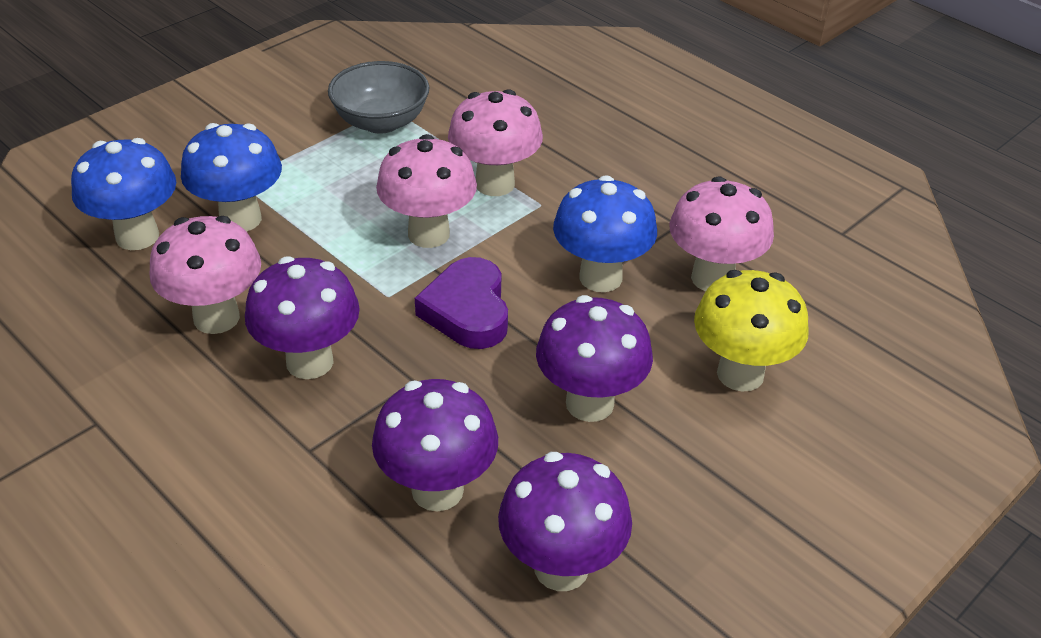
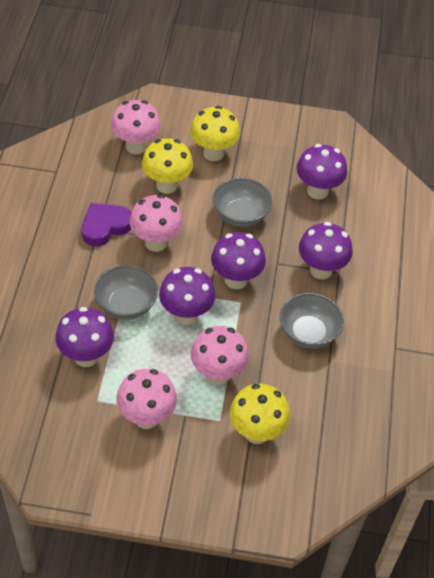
blue mushroom: 3 -> 0
grey bowl: 1 -> 3
purple mushroom: 4 -> 5
yellow mushroom: 1 -> 3

